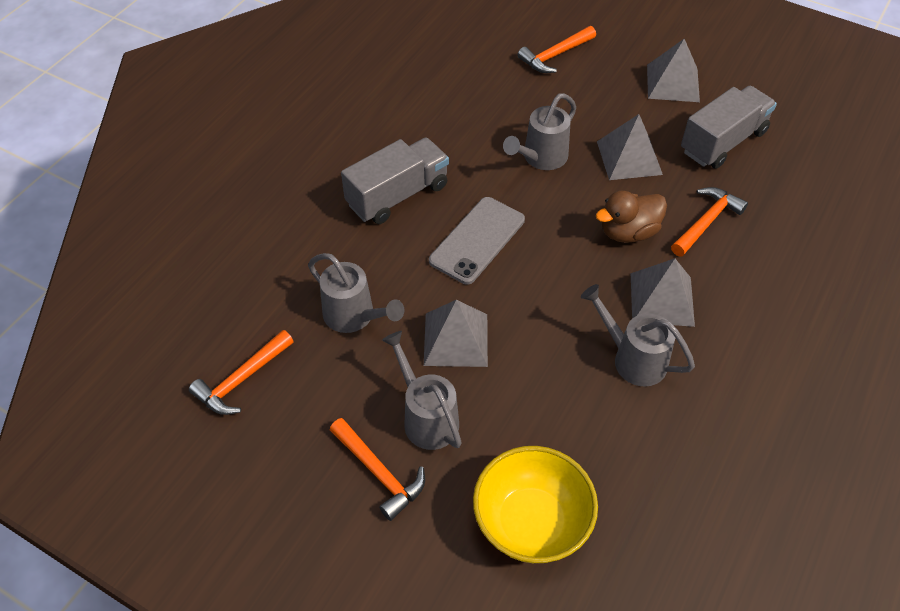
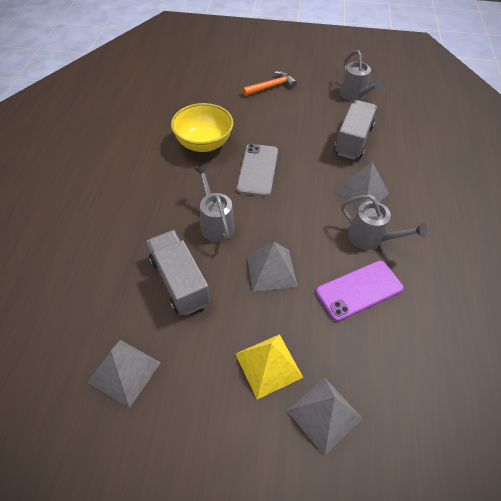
brown duck: 1 -> 0
grey watering can: 4 -> 3
orange hammer: 4 -> 1
purple phone: 0 -> 1
yellow pyramid: 0 -> 1

